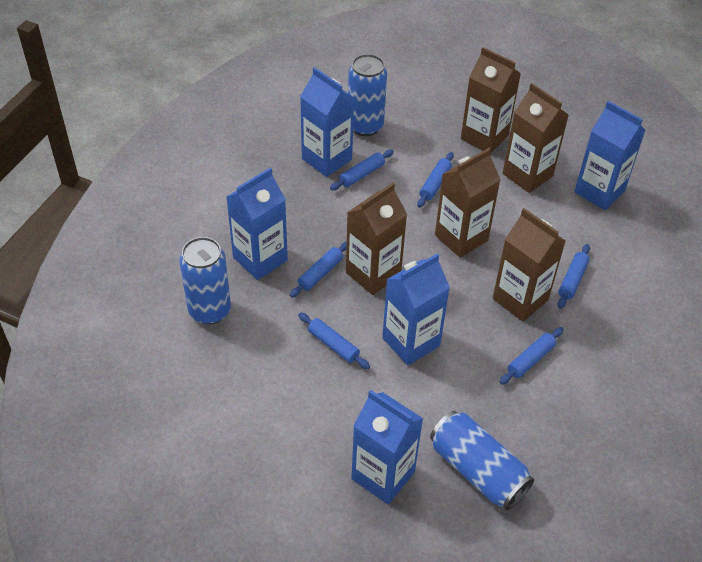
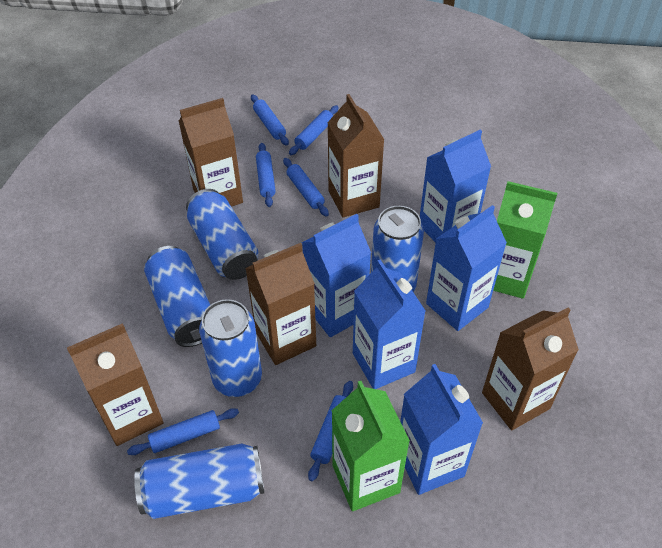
blue can: 3 -> 5
green carton: 0 -> 2

